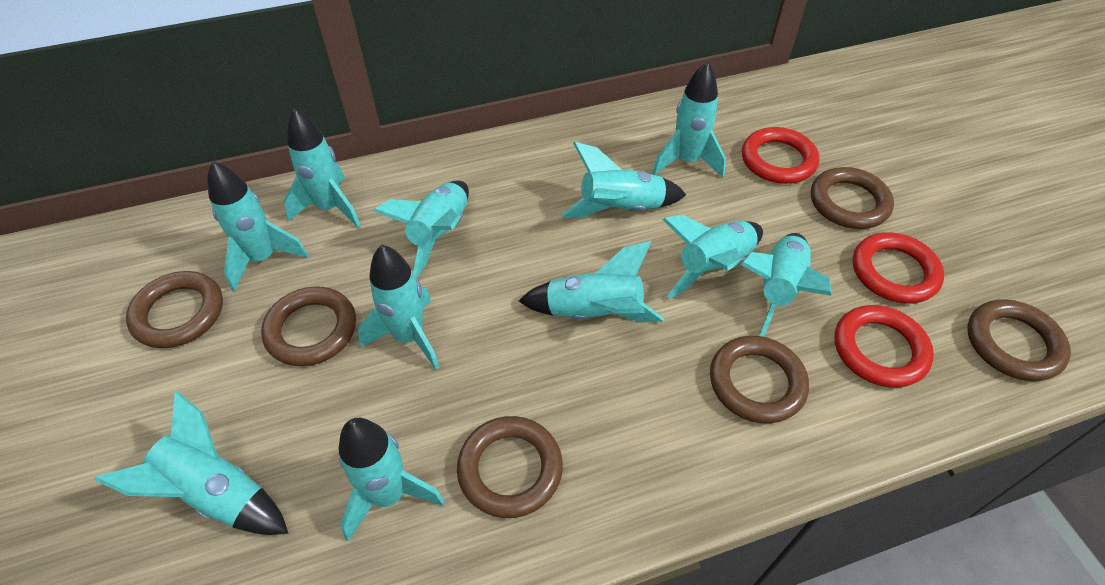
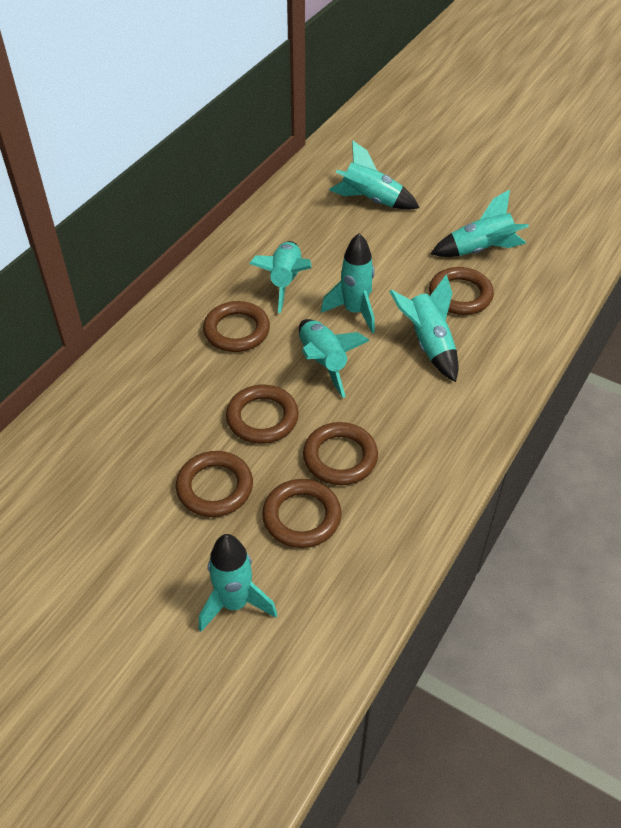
red ring: 3 -> 0
turquoise rocket: 11 -> 7

